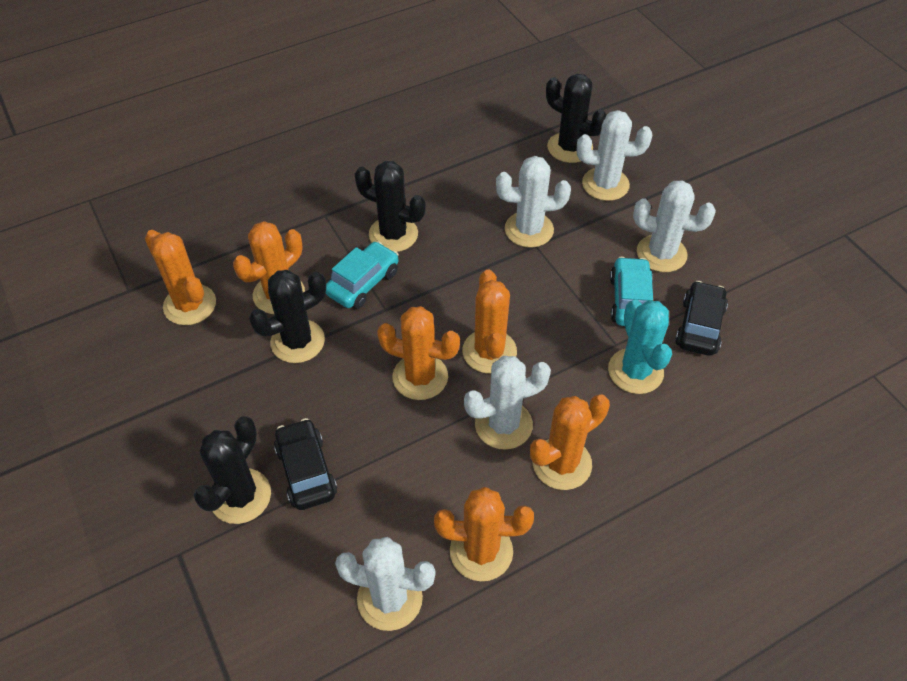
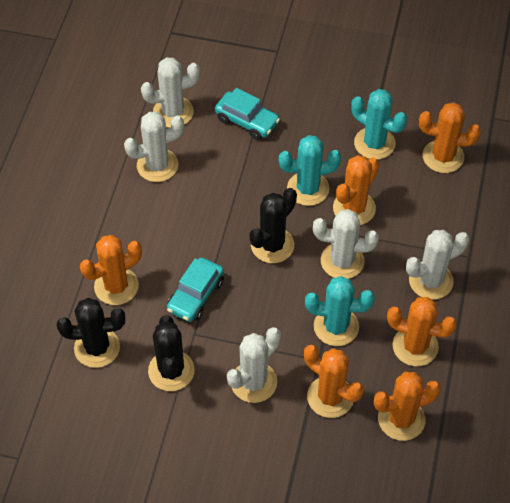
black cactus: 4 -> 3
black car: 2 -> 0
turquoise cactus: 1 -> 3

